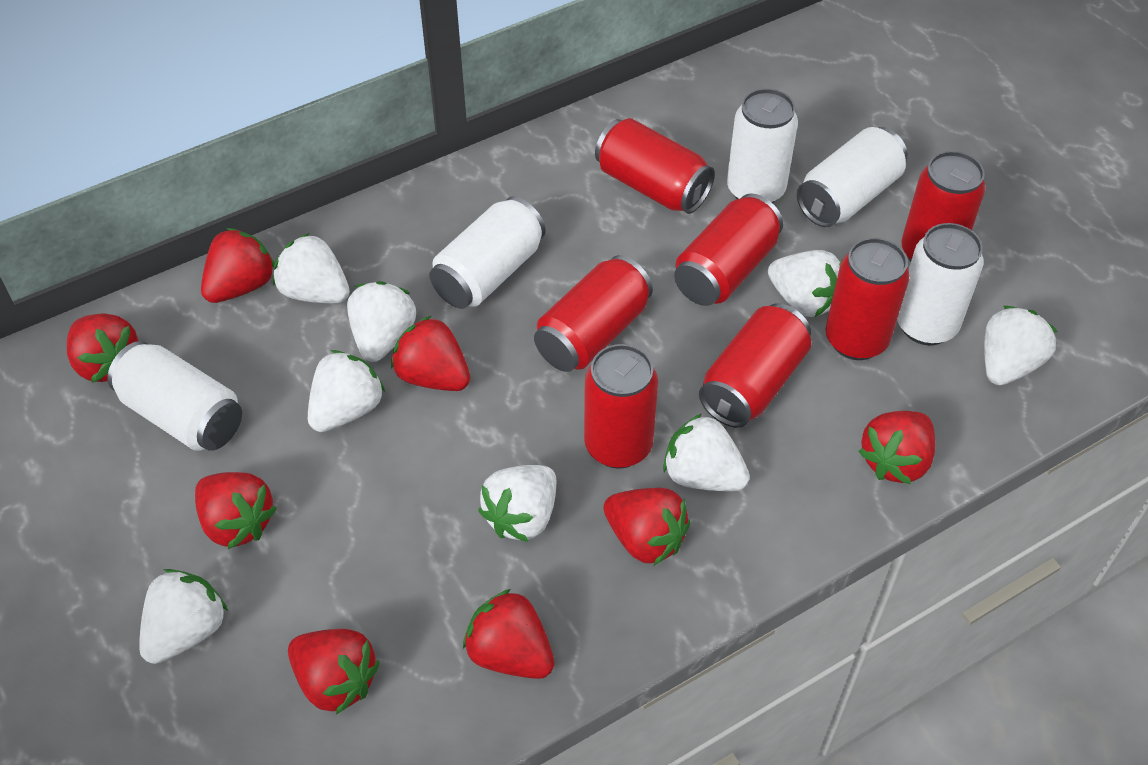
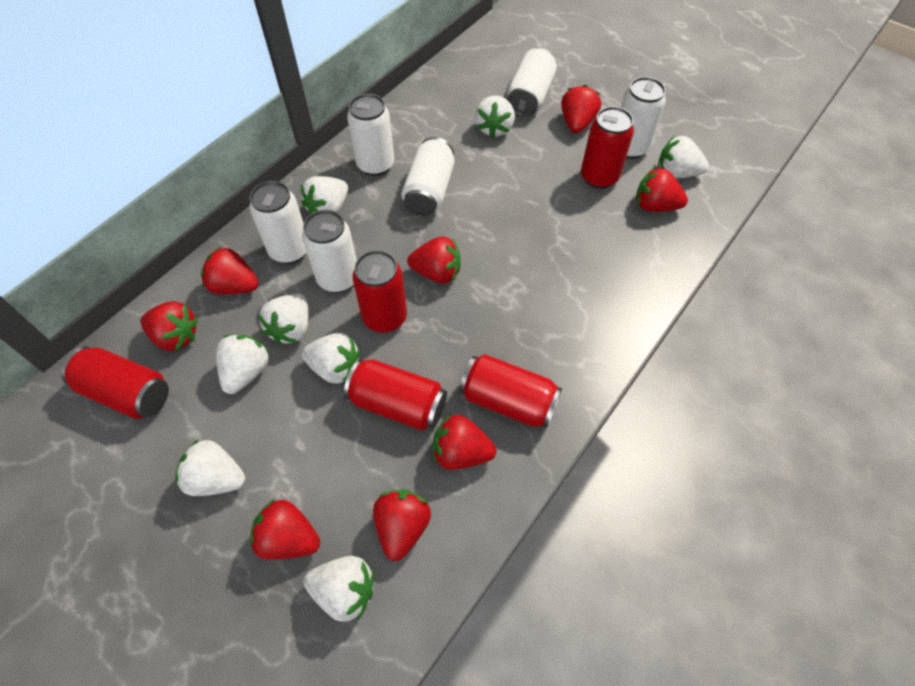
red can: 7 -> 5
white can: 5 -> 6

